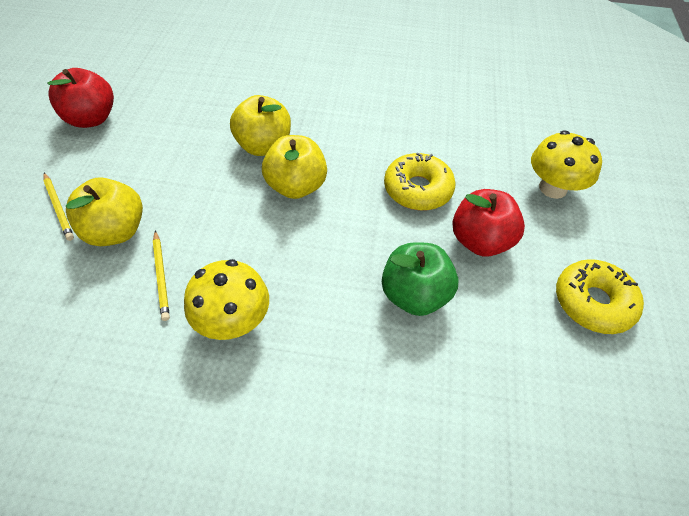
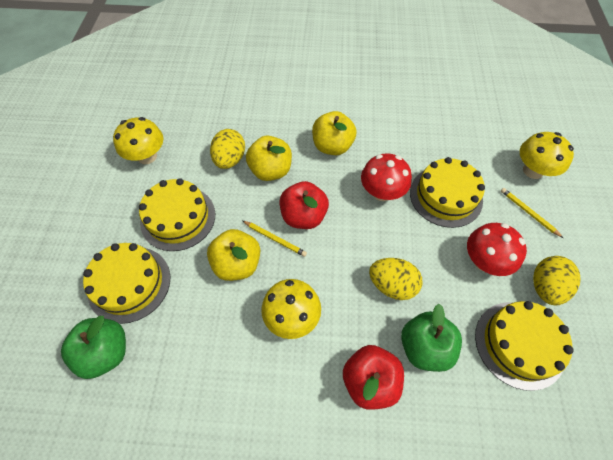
green apple: 1 -> 2
red mushroom: 0 -> 2
yellow cake: 0 -> 4
yellow donut: 2 -> 0
yellow egg: 0 -> 3
yellow mushroom: 2 -> 3

